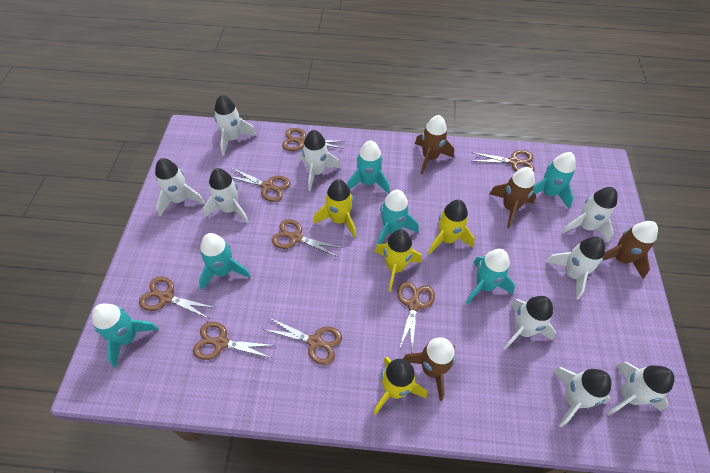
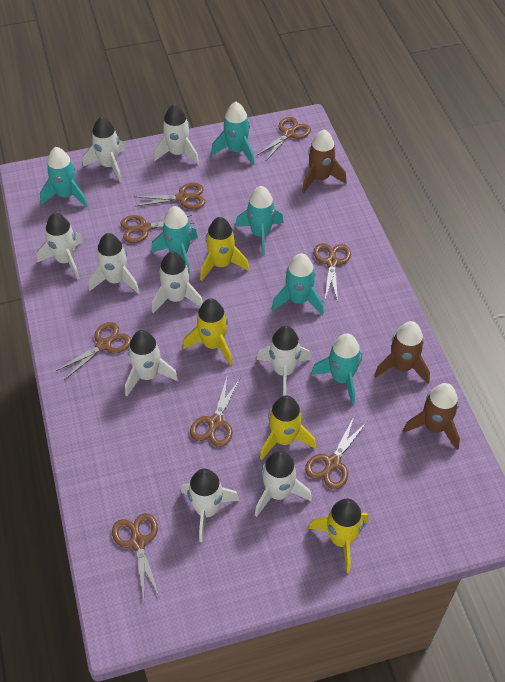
brown rocket: 4 -> 3

